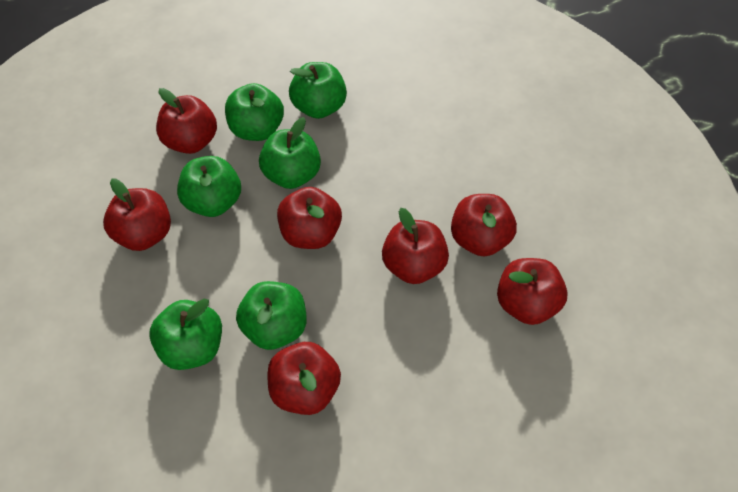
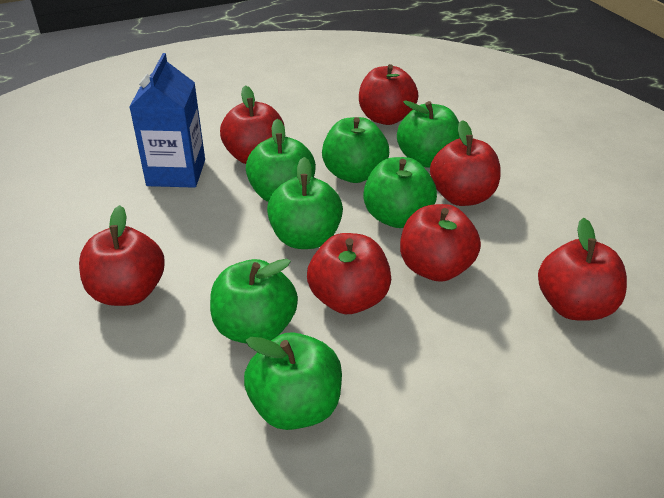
blue carton: 0 -> 1
green apple: 6 -> 7

